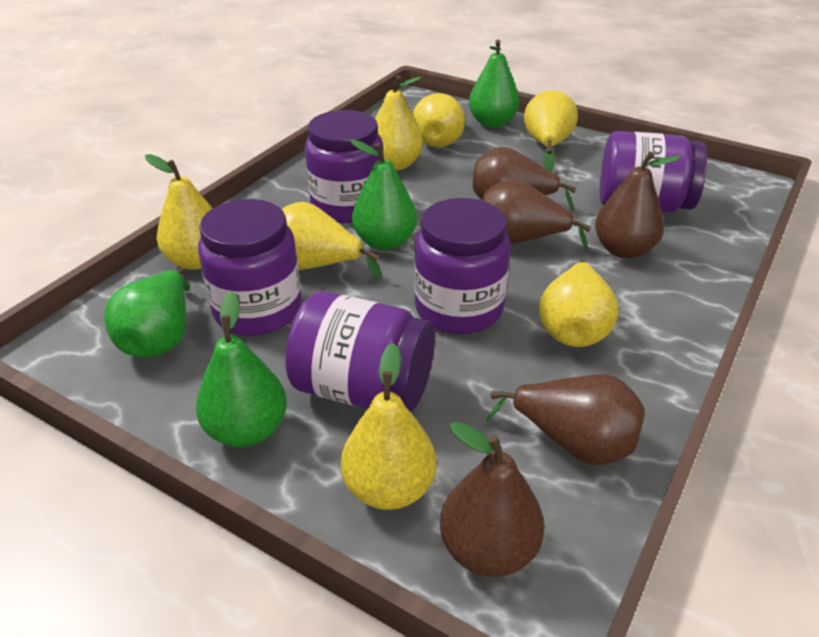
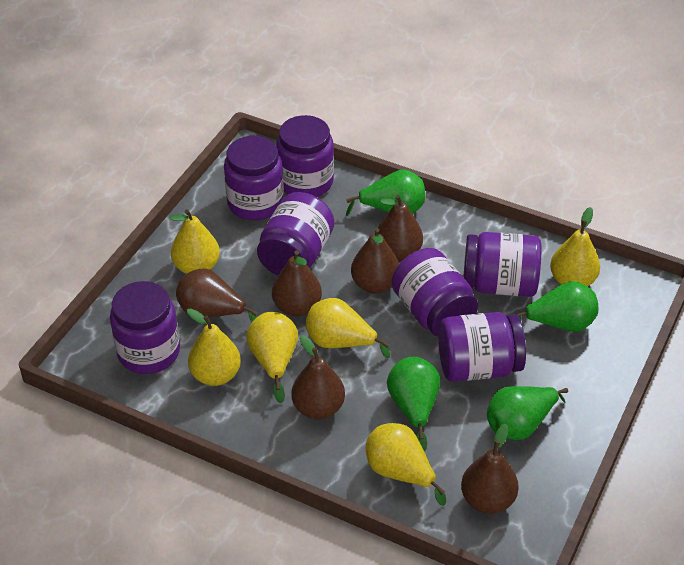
brown pear: 5 -> 6
purple jar: 5 -> 7
yellow pear: 7 -> 6

